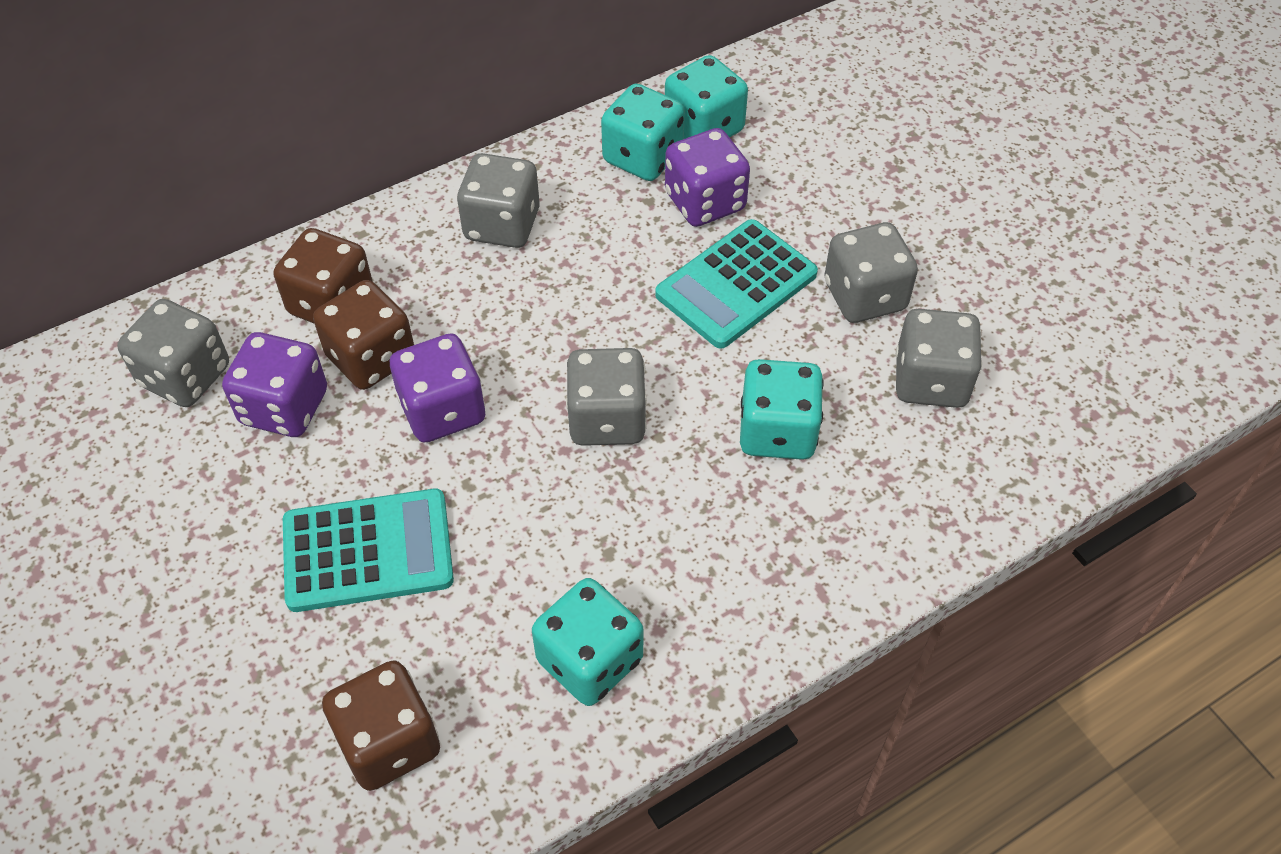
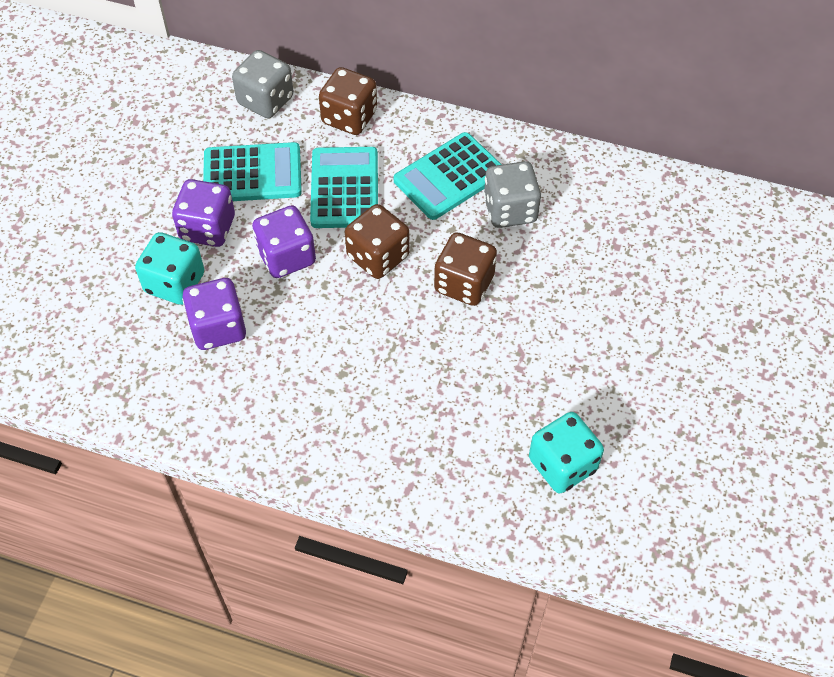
grey dice: 5 -> 2
turquoise calculator: 2 -> 3
turquoise dice: 4 -> 2

